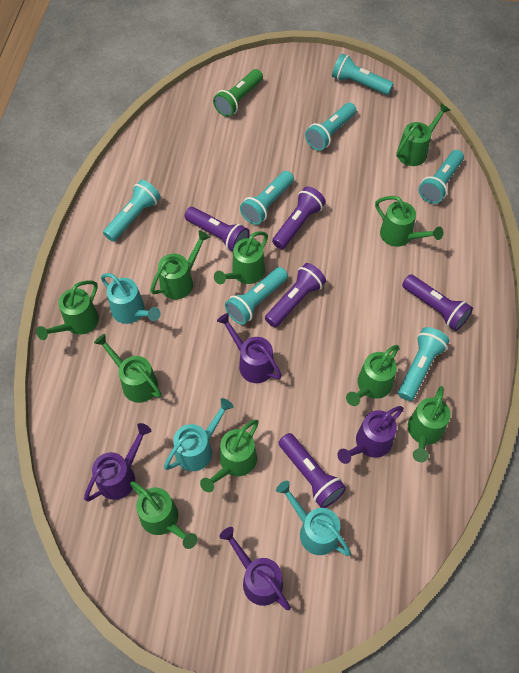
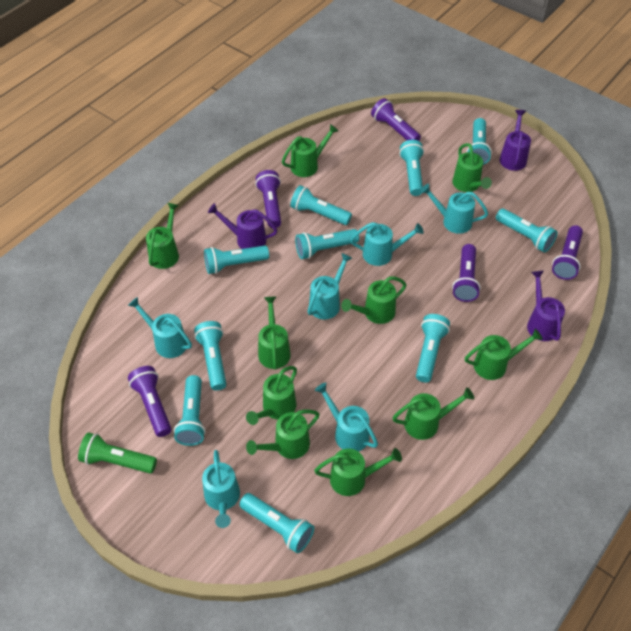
purple watering can: 4 -> 3
turquoise flashlight: 7 -> 10
turquoise watering can: 3 -> 6

